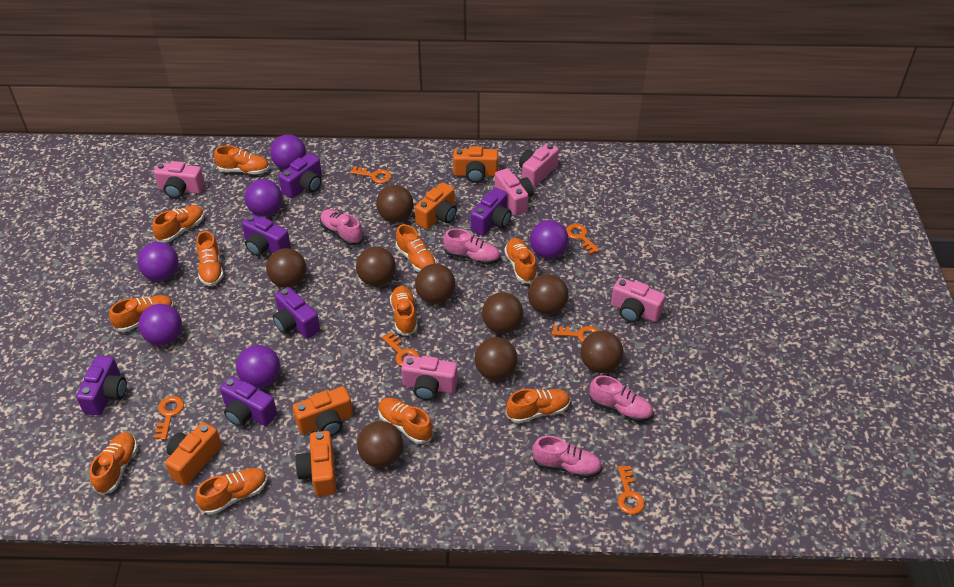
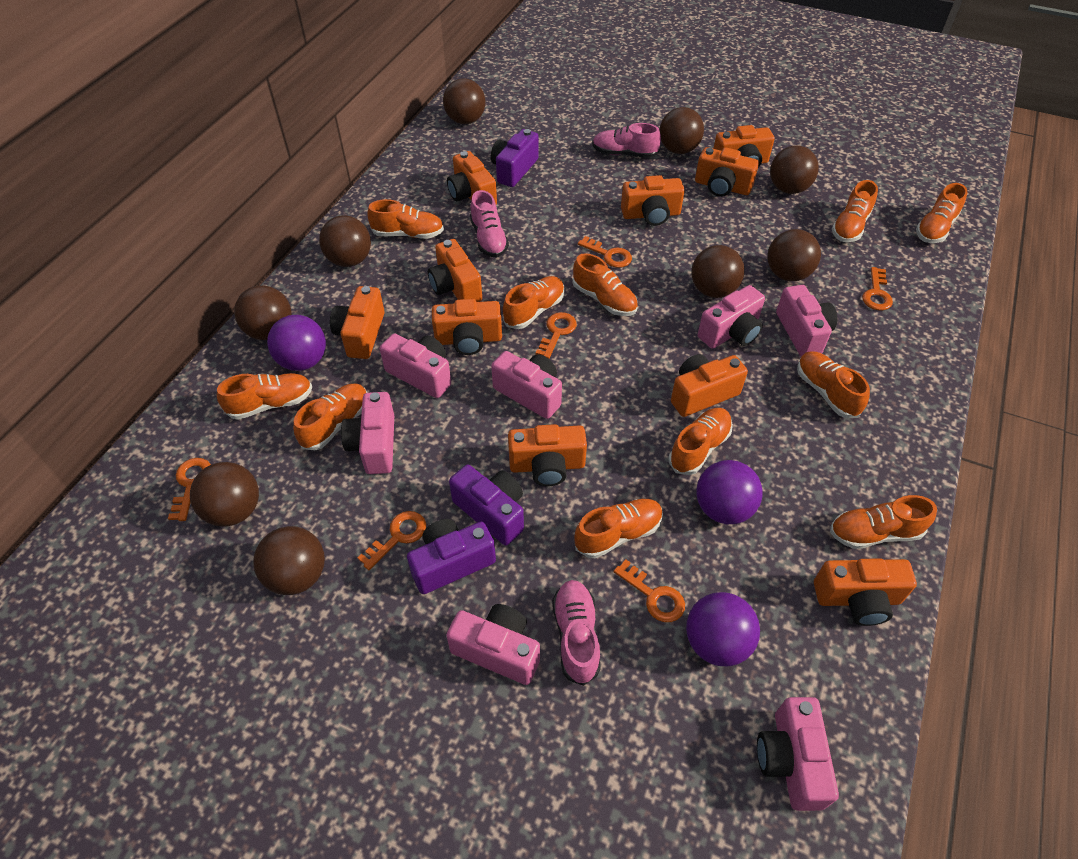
orange camera: 5 -> 10
pink camera: 5 -> 7
pink shoe: 4 -> 3
purple ball: 6 -> 3
purple camera: 6 -> 3

